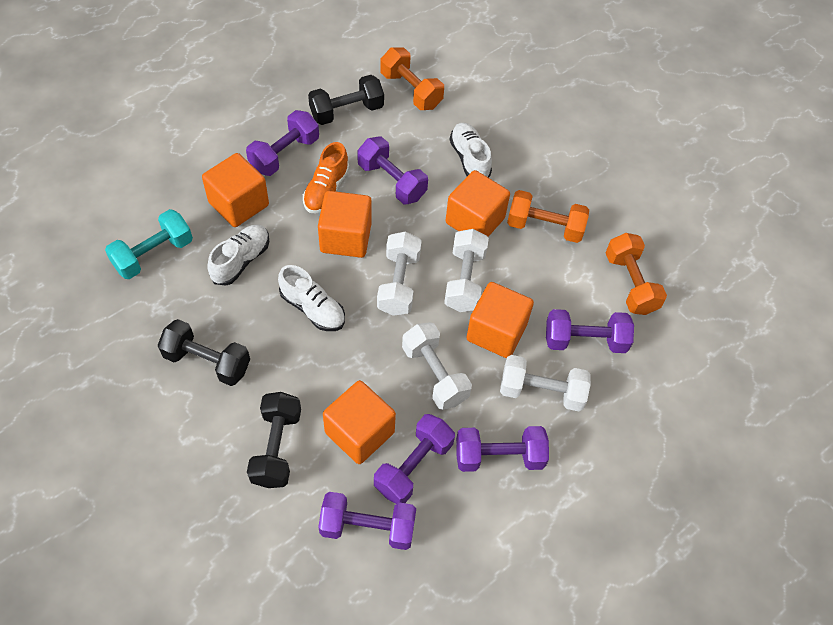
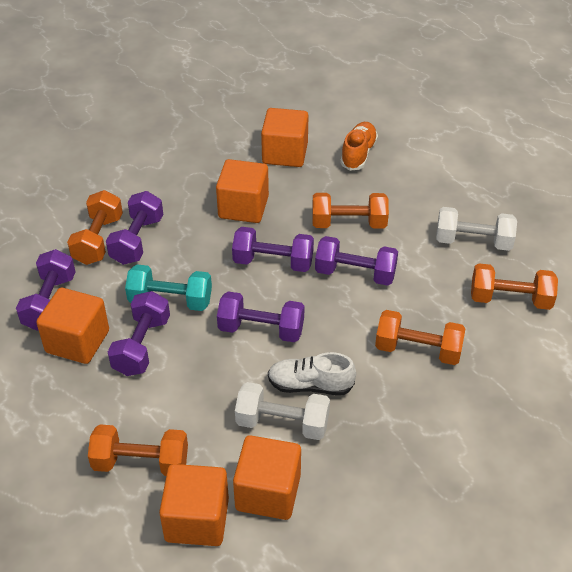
black dumbbell: 3 -> 0
orange dumbbell: 3 -> 5
white dumbbell: 4 -> 2
white shoe: 3 -> 1

